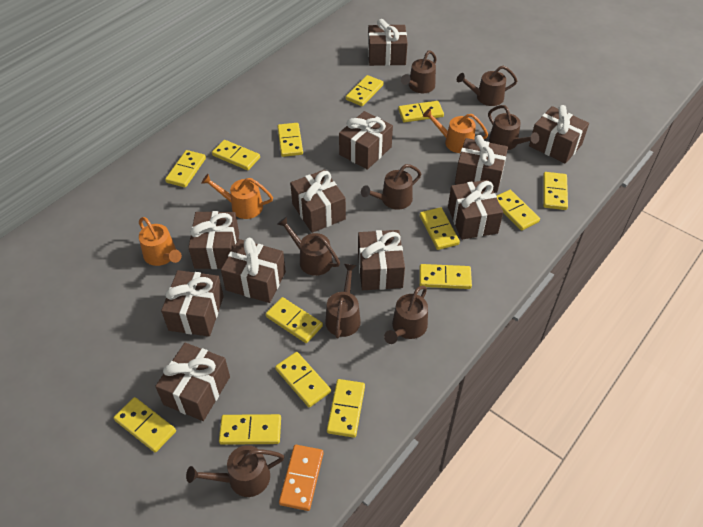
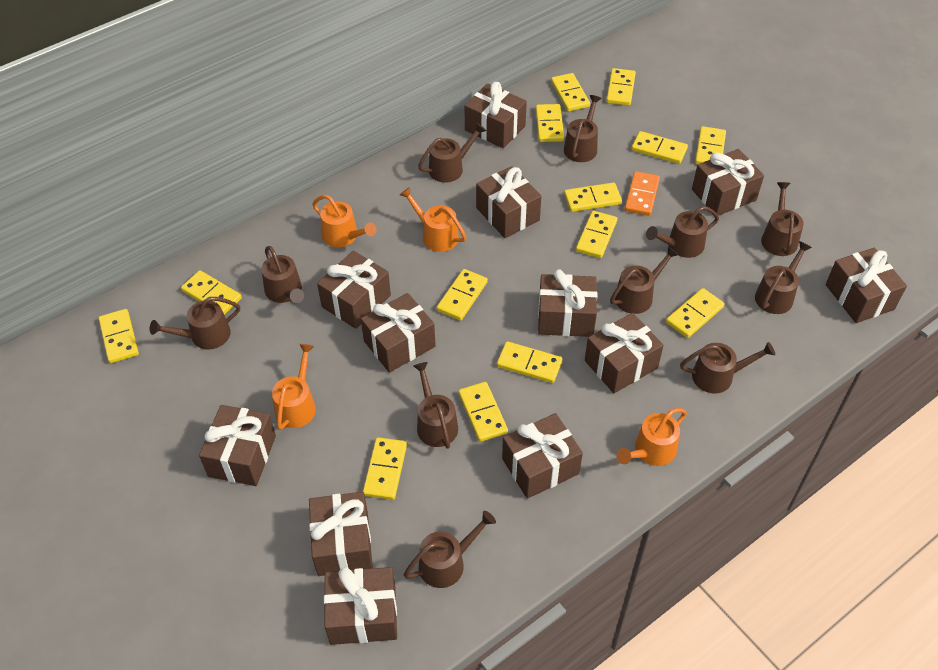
brown gift: 11 -> 12
brown watering can: 8 -> 11
orange watering can: 3 -> 4

